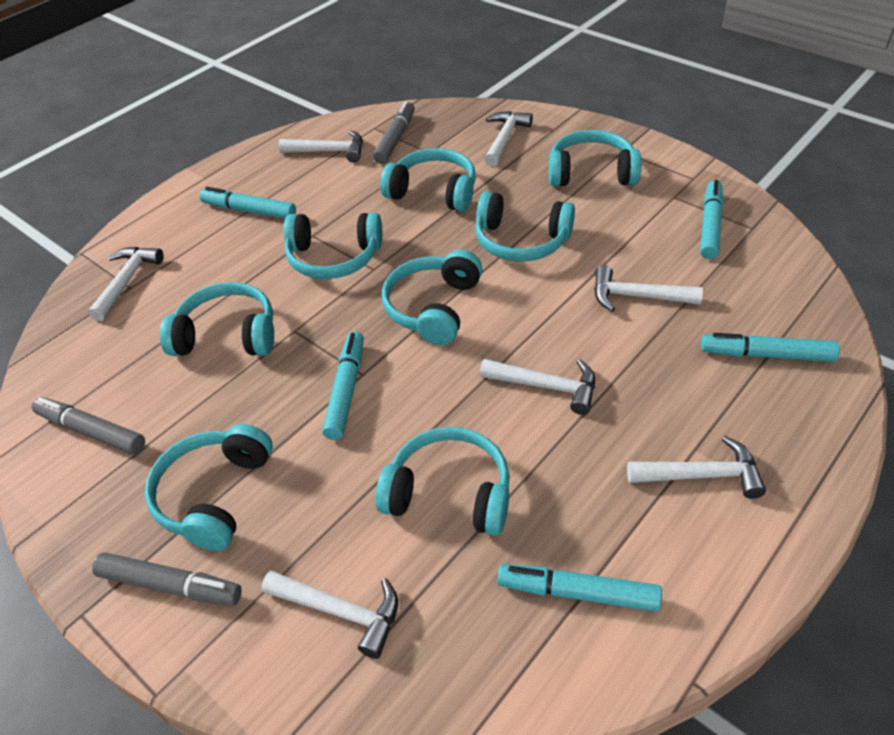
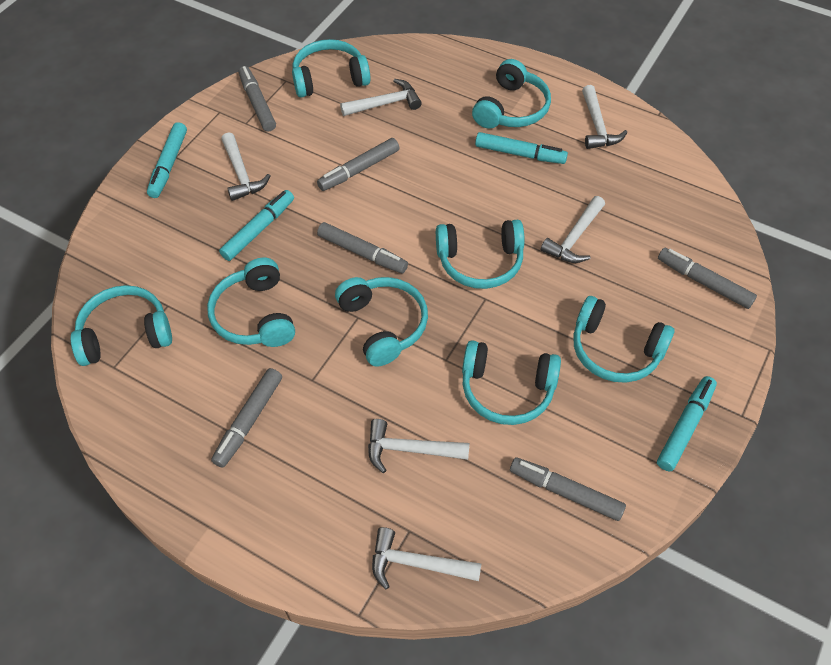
grey marker: 3 -> 6
turquoise marker: 5 -> 4
white hammer: 7 -> 6

